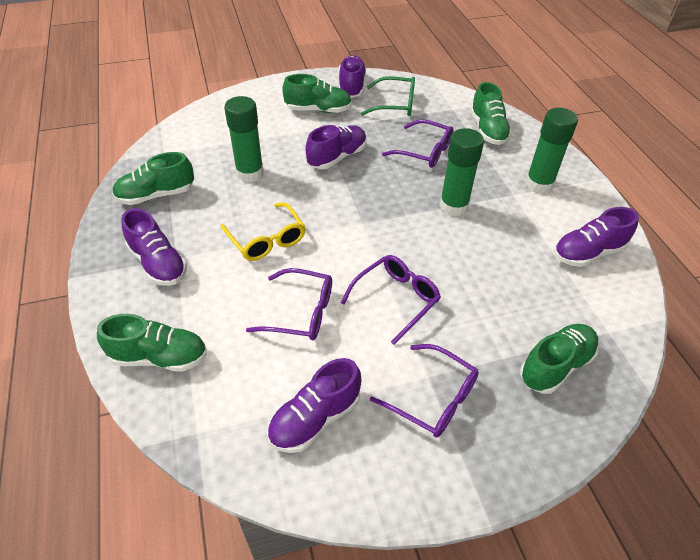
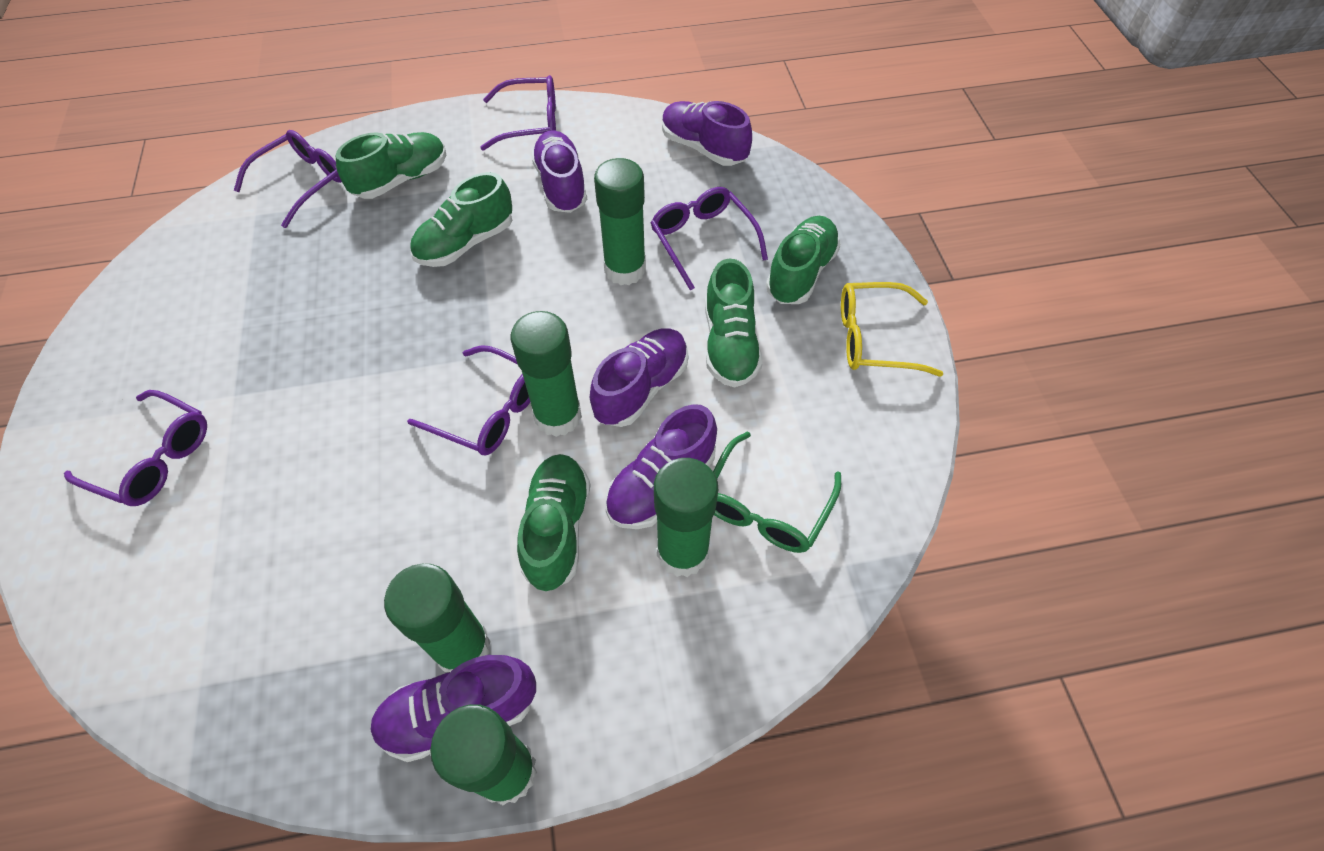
green glue stick: 3 -> 5
purple glasses: 4 -> 5

